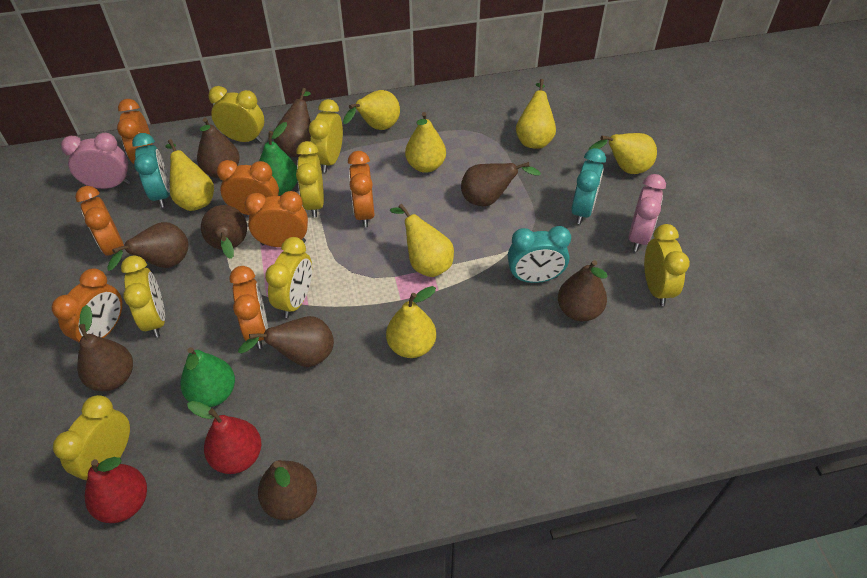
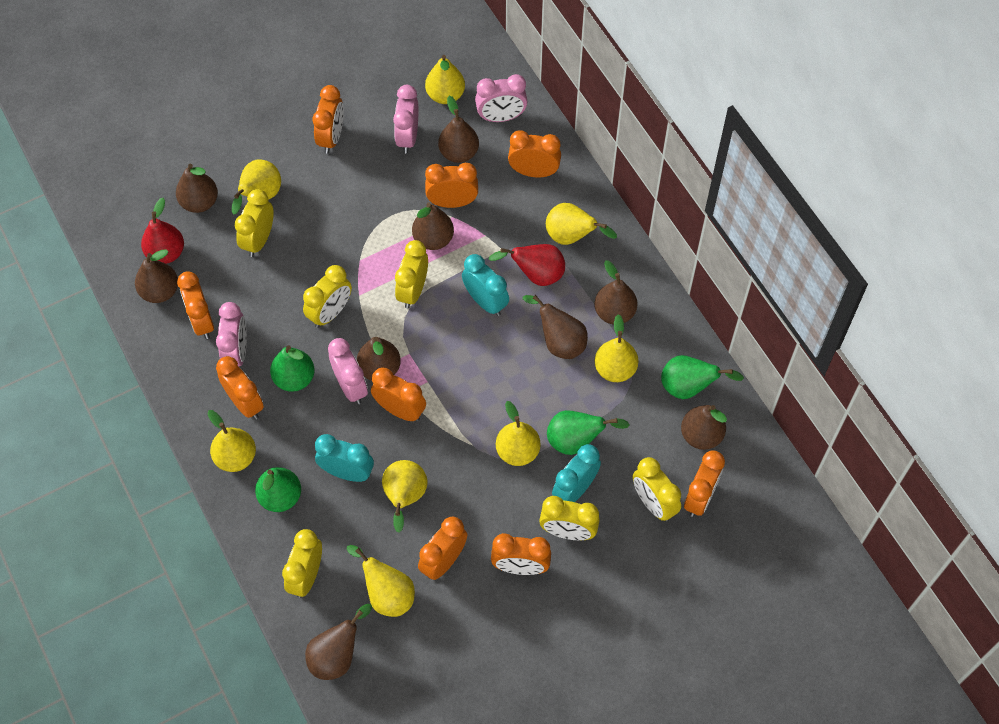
green pear: 2 -> 4
orange clock: 7 -> 9
pink clock: 2 -> 4
yellow clock: 7 -> 6
yellow pear: 7 -> 8

